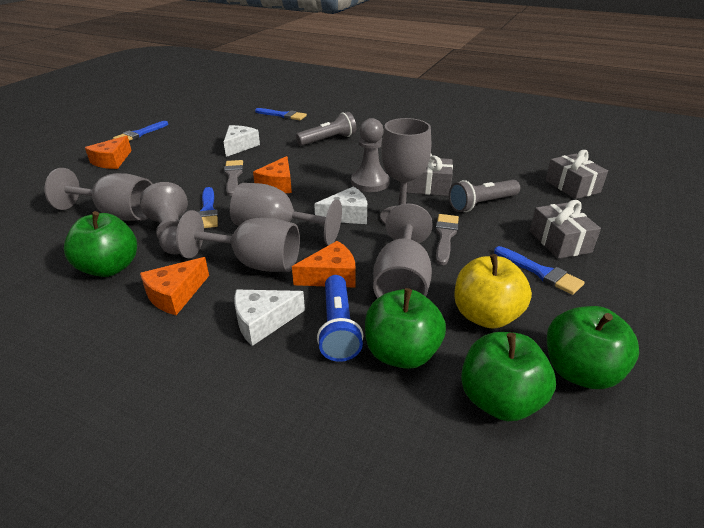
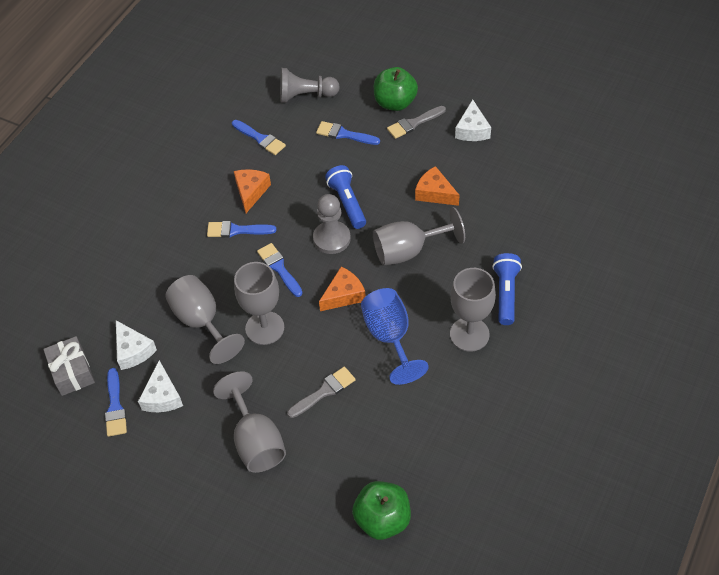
blue brush: 4 -> 5
blue flashlight: 1 -> 2
blue goblet: 0 -> 1
green apple: 4 -> 2
grey flashlight: 2 -> 0
grey gift: 3 -> 1
orange cheese: 4 -> 3
yellow apple: 1 -> 0

